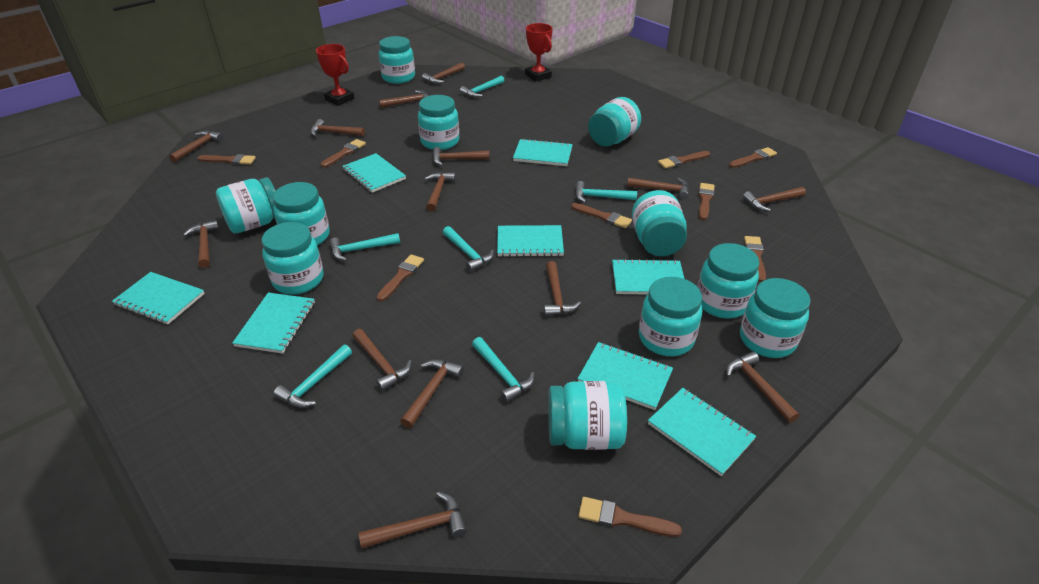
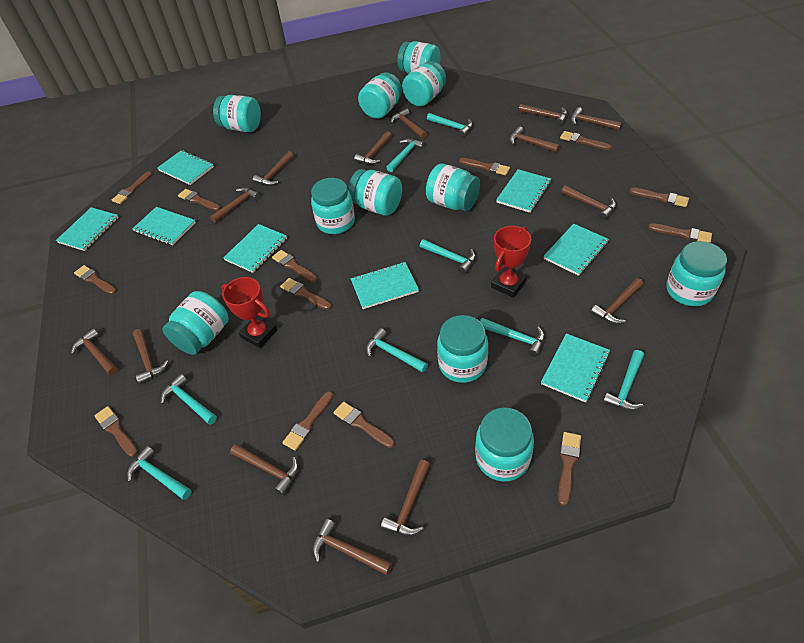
brown brush: 9 -> 13
turquoise hammer: 6 -> 8

